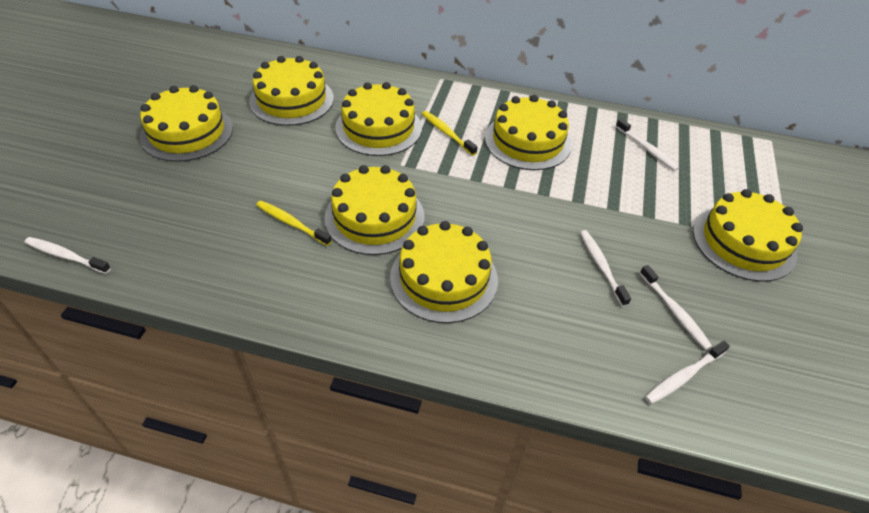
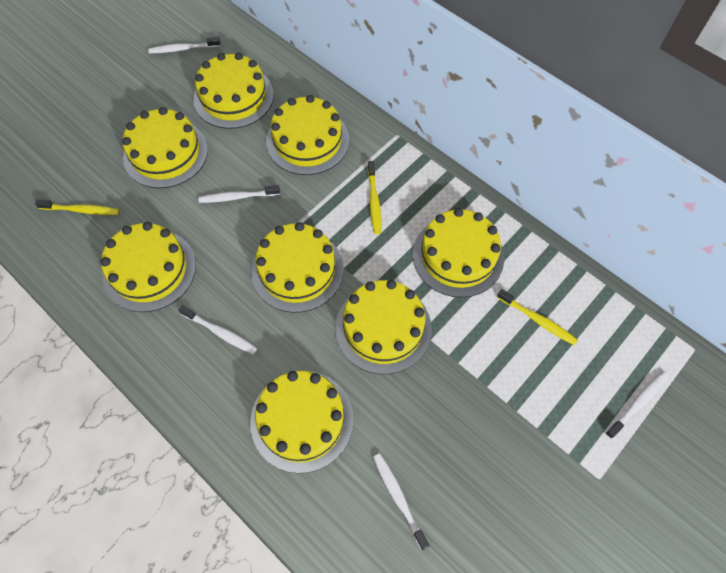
yellow cake: 7 -> 8
yellow toothbrush: 2 -> 3

